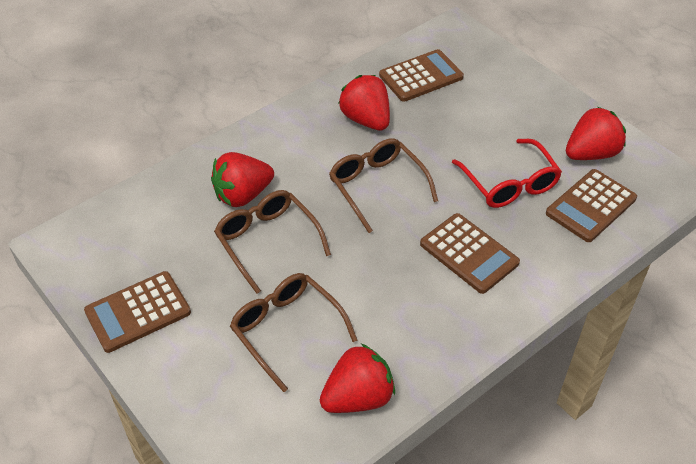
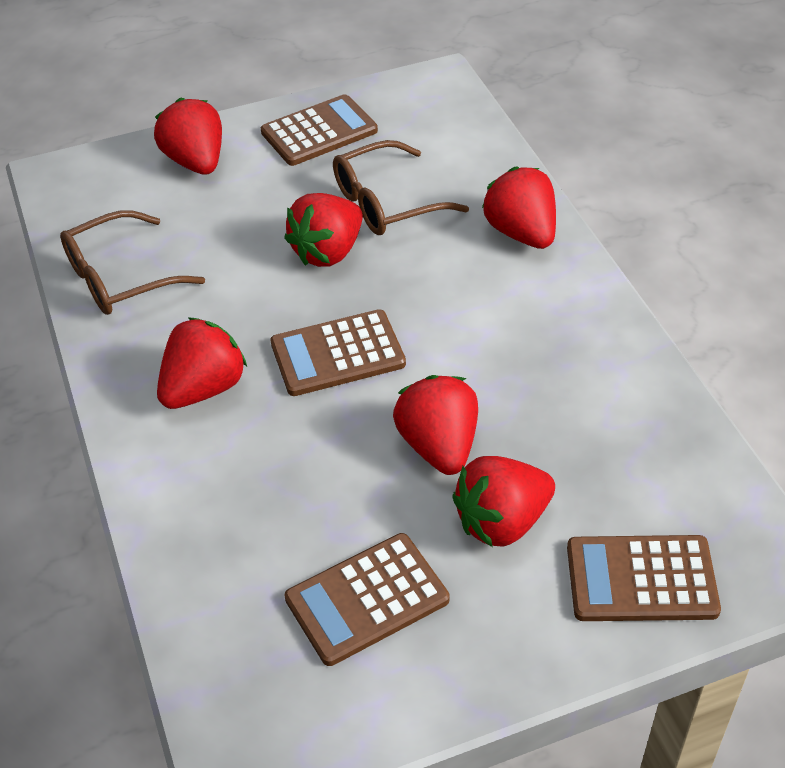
brown glasses: 3 -> 2
red glasses: 1 -> 0
red strawberry: 4 -> 6

